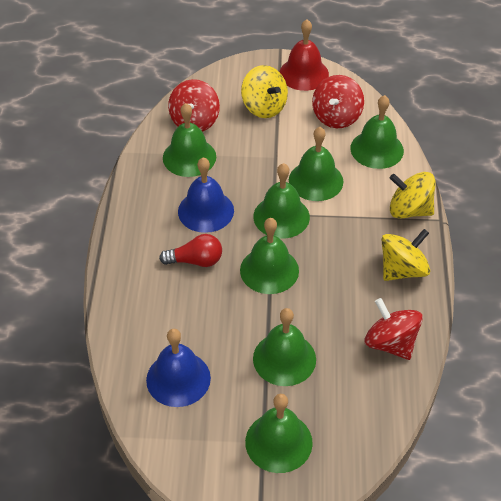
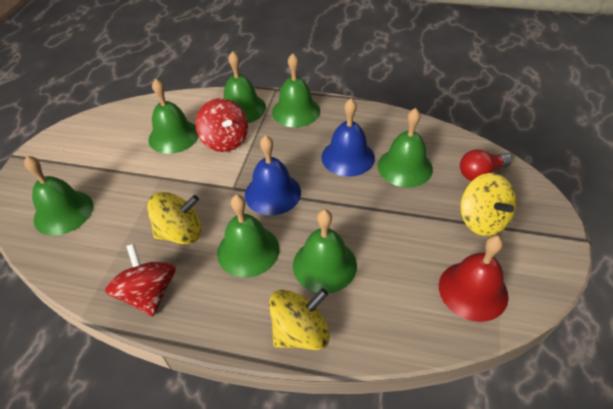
red spinning top: 3 -> 2

